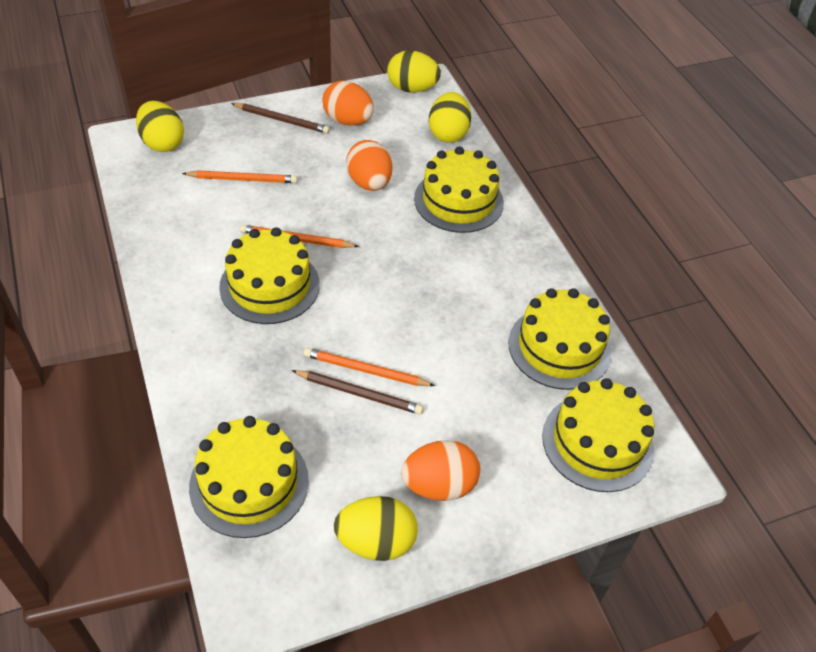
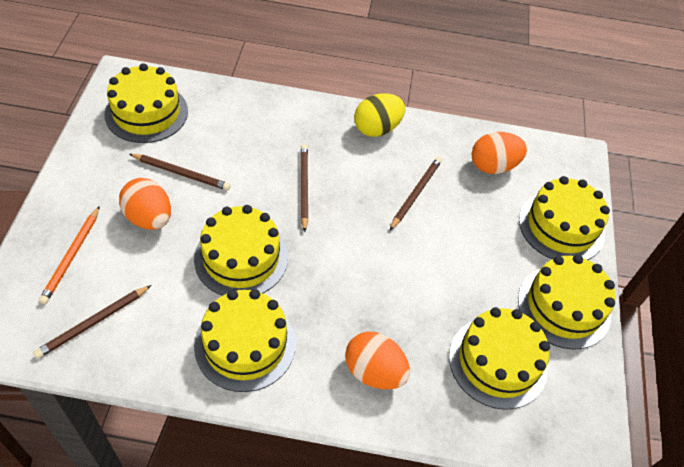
brown pencil: 2 -> 4
orange pencil: 3 -> 1
yellow cake: 5 -> 6
yellow egg: 4 -> 1

